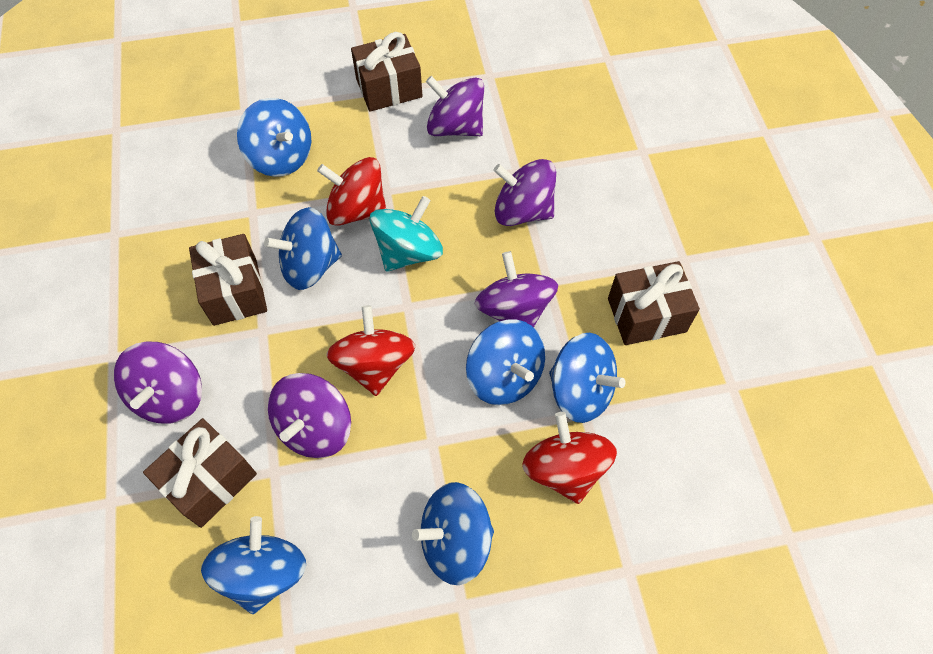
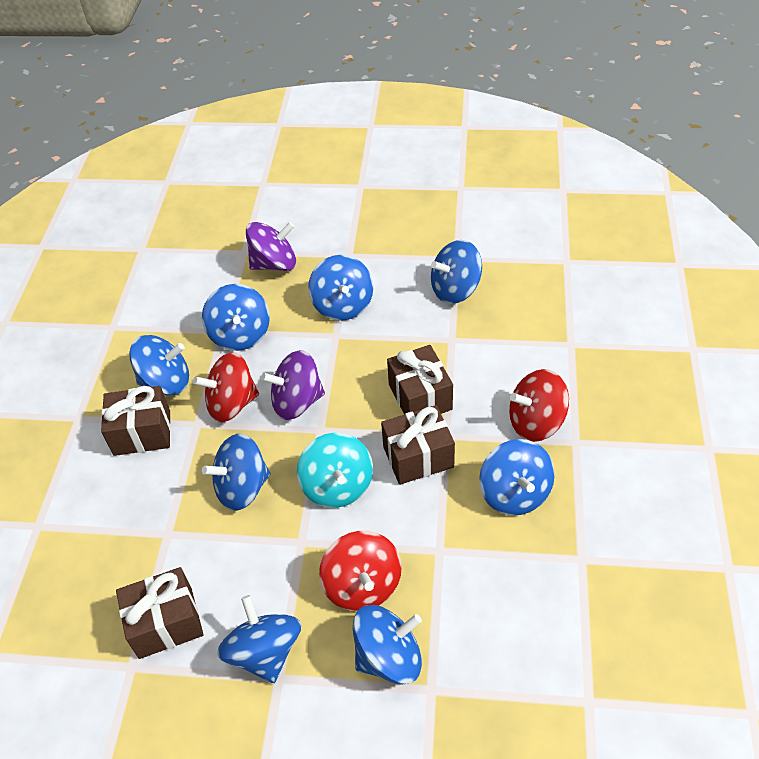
blue spinning top: 6 -> 8
purple spinning top: 5 -> 2

